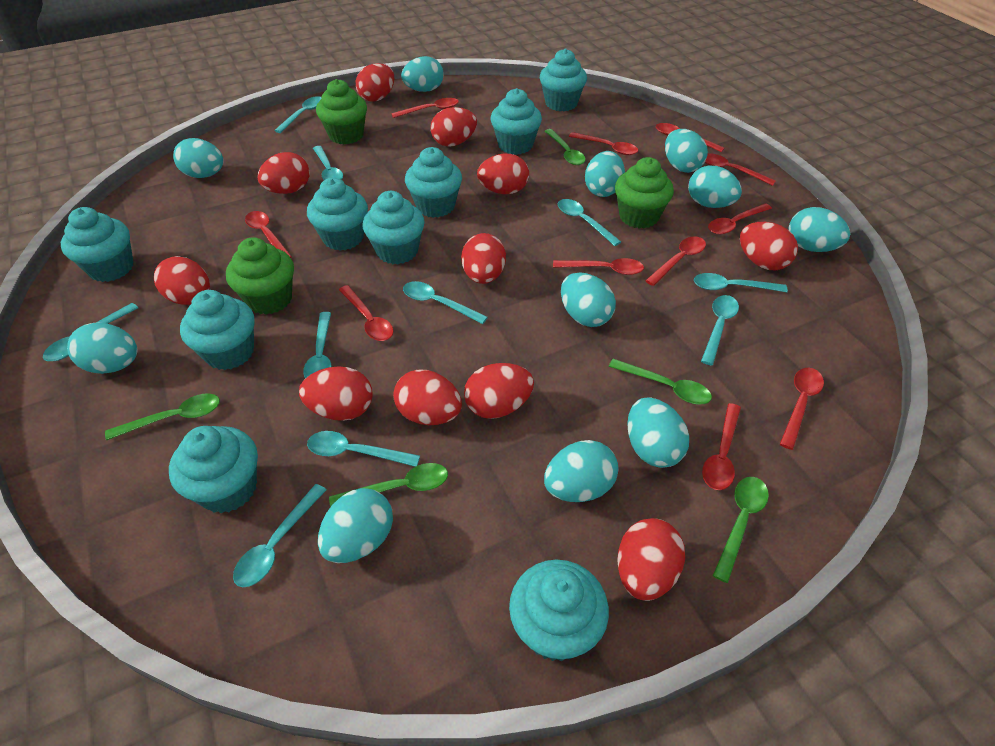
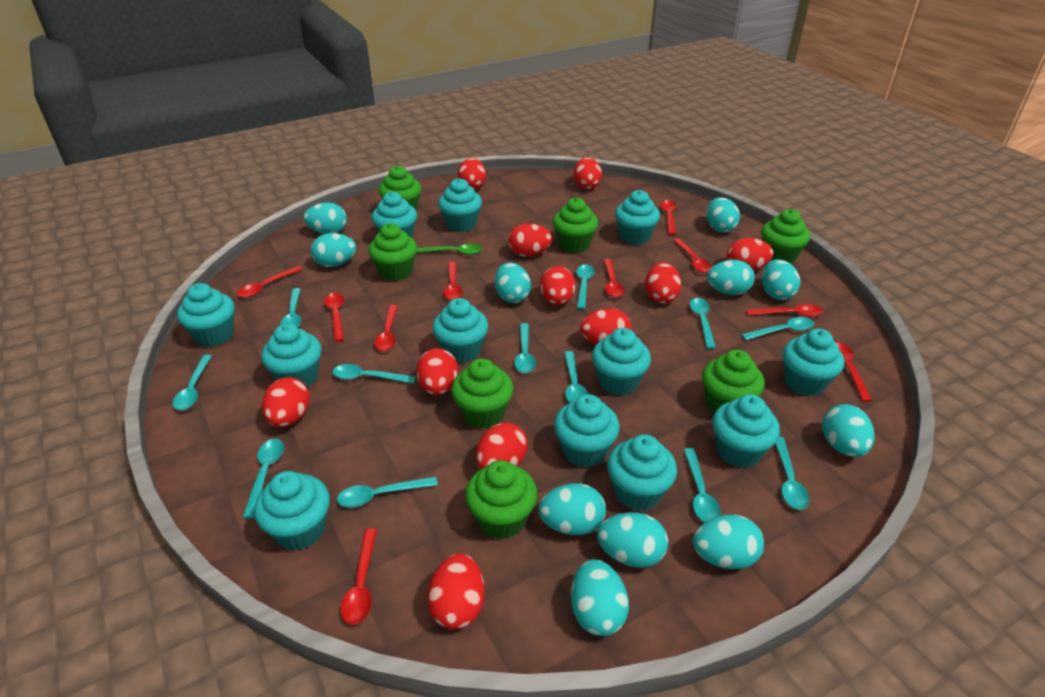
green cupcake: 3 -> 7
green spoon: 5 -> 1
red spoon: 11 -> 10
turquoise cupcake: 9 -> 12
turquoise spoon: 10 -> 12

